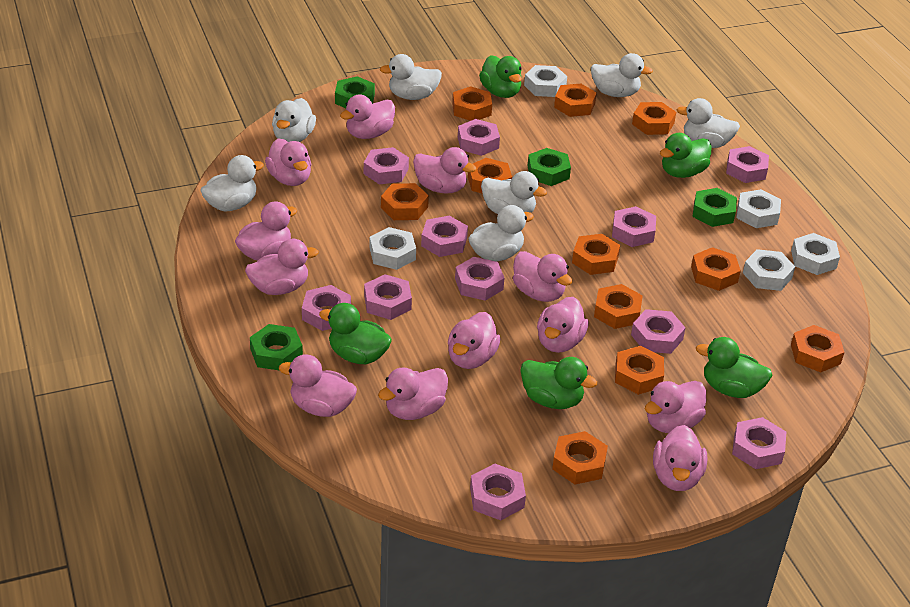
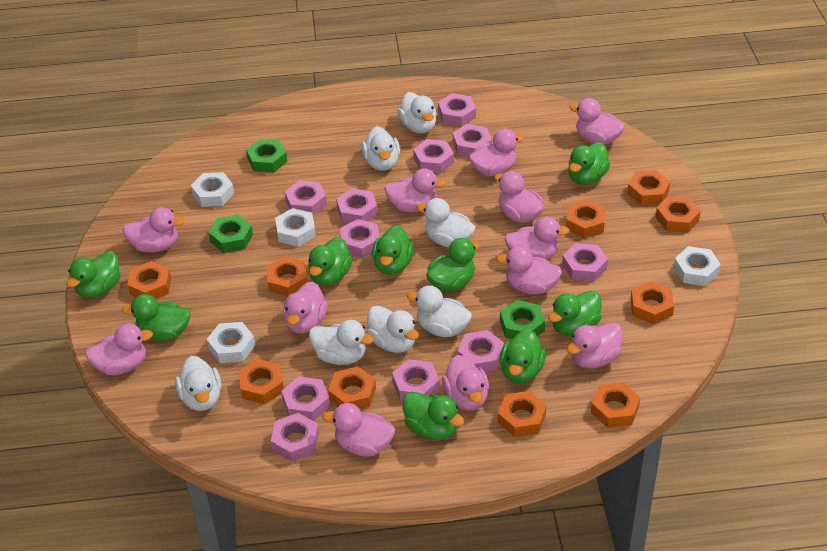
green duck: 5 -> 9
green nut: 4 -> 3
orange nut: 11 -> 10
white nut: 5 -> 4

